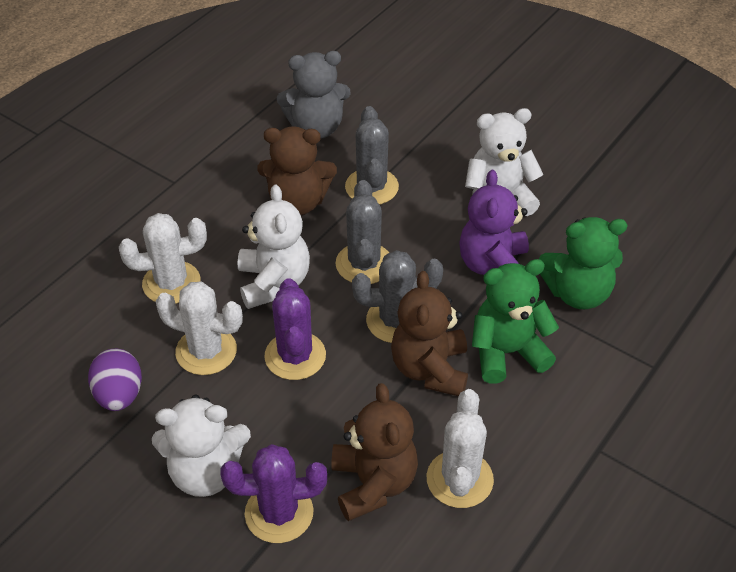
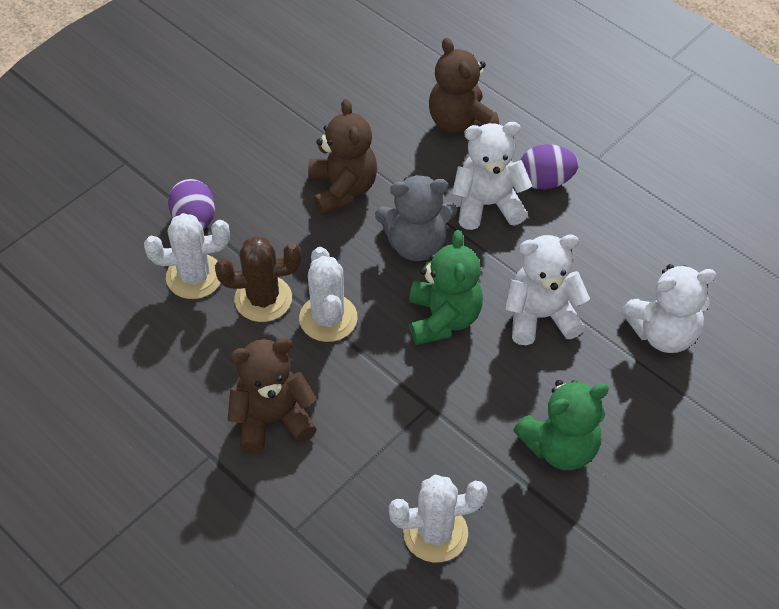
brown cactus: 0 -> 1
grey cactus: 3 -> 0
purple cactus: 2 -> 0
purple egg: 1 -> 2
purple teddy bear: 1 -> 0

